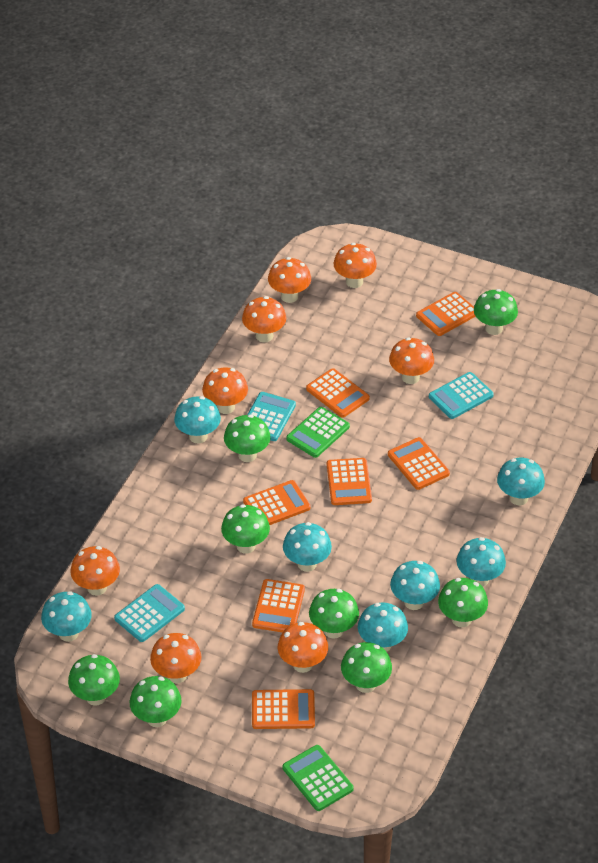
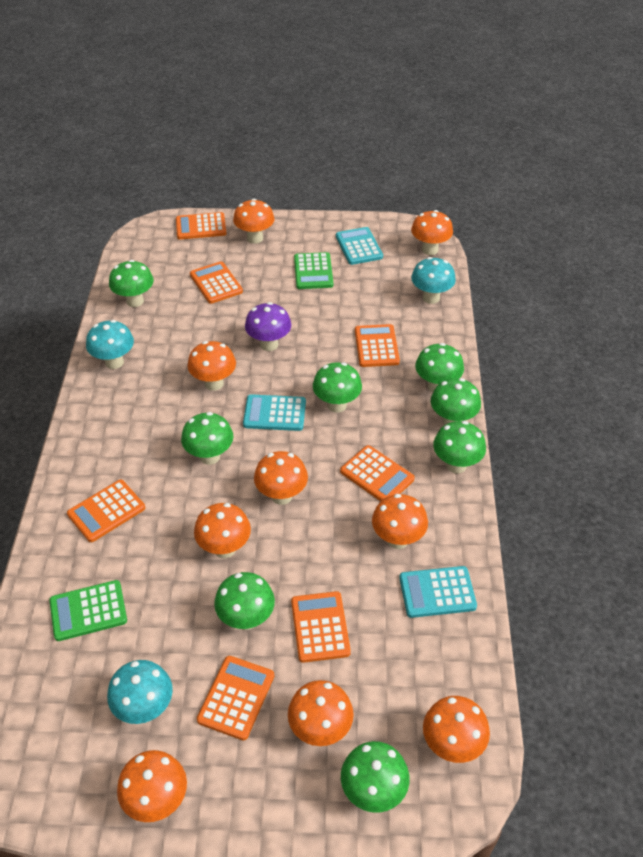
orange mushroom: 8 -> 9
purple mushroom: 0 -> 1
turquoise mushroom: 7 -> 3

